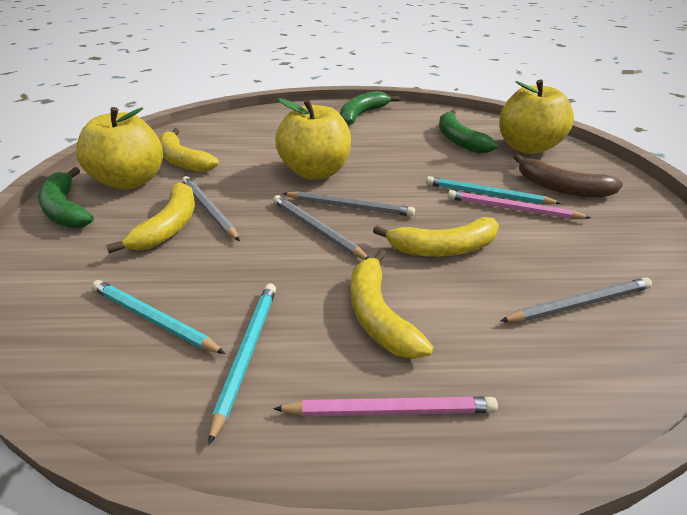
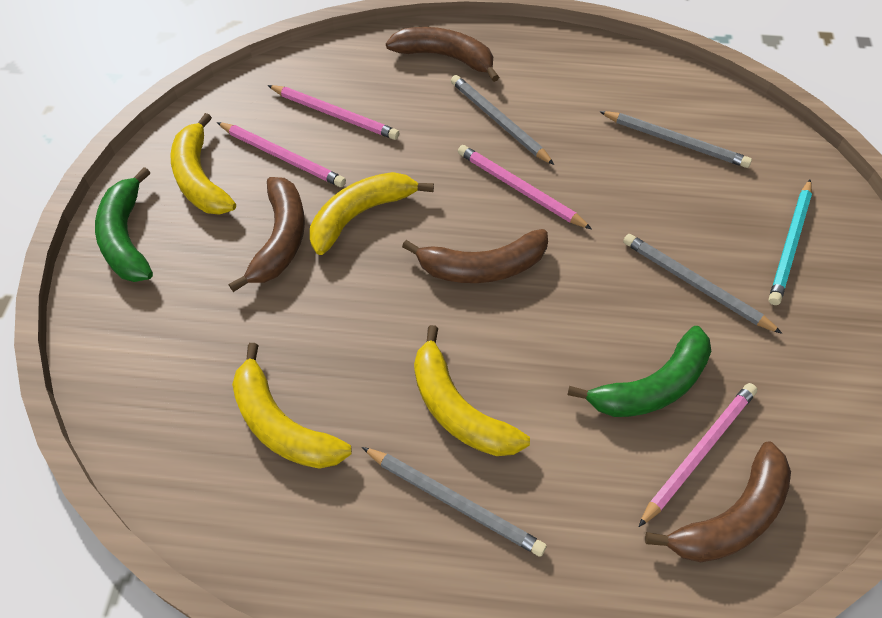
brown banana: 1 -> 4
green banana: 3 -> 2
pink pencil: 2 -> 4
turquoise pencil: 3 -> 1
yellow apple: 3 -> 0

